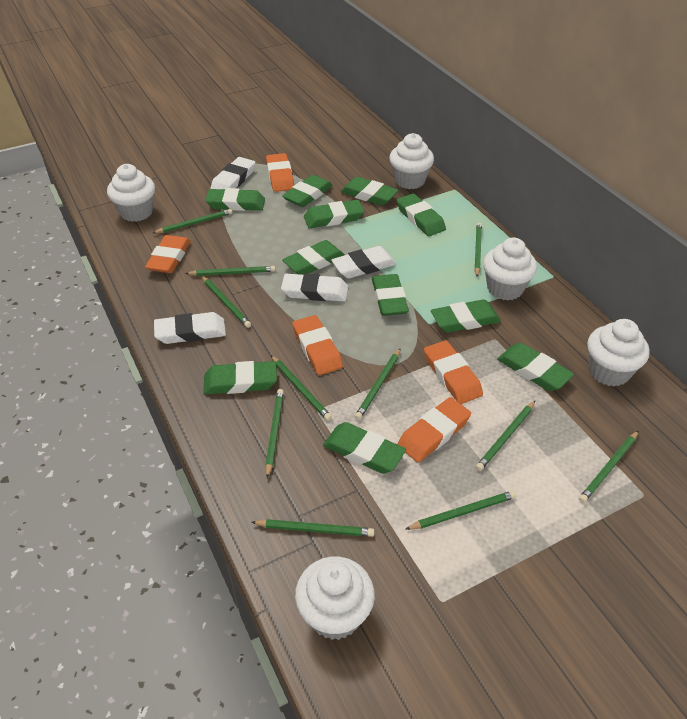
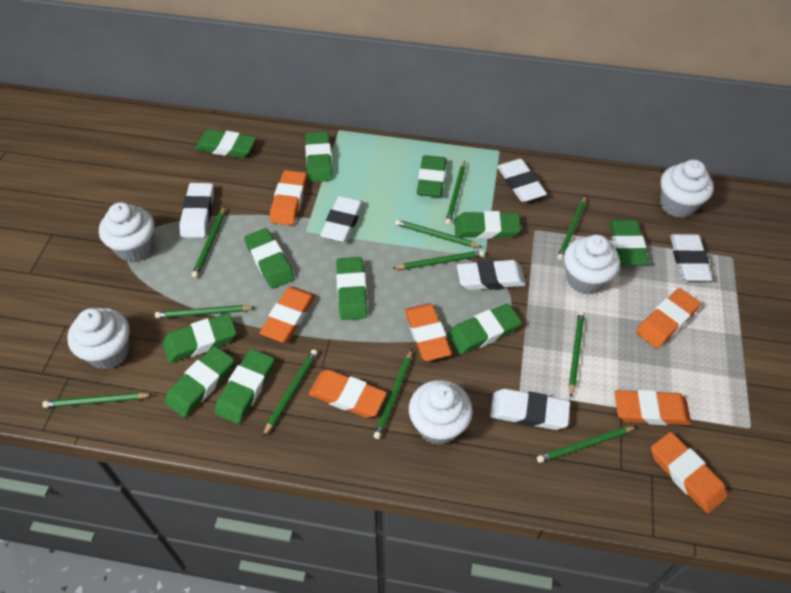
orange eraser: 5 -> 7
white eraser: 4 -> 6

